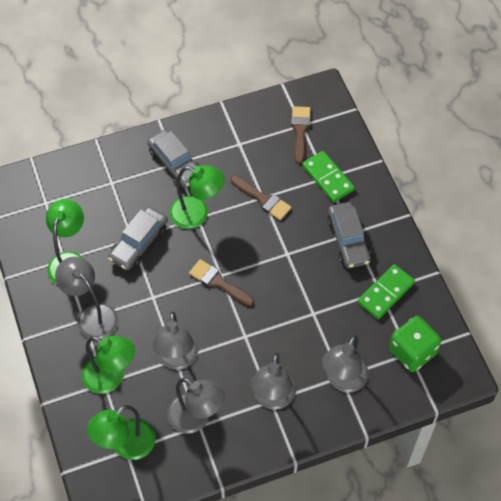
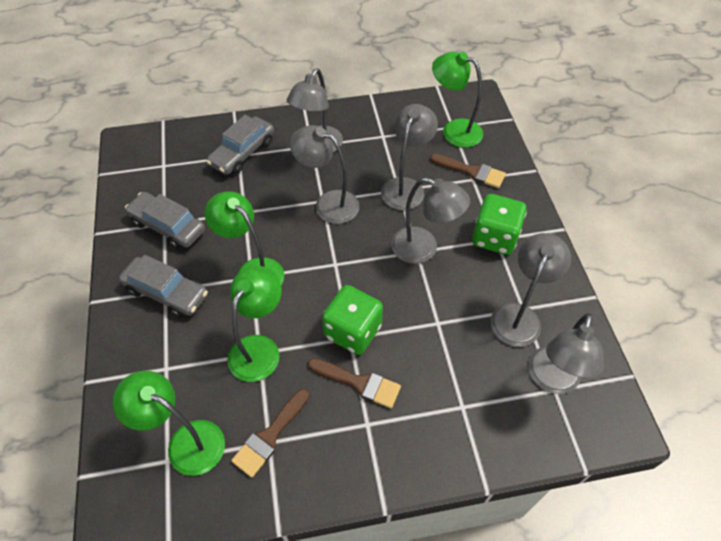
green dice: 1 -> 2
green domino: 2 -> 0
grey lamp: 5 -> 6

